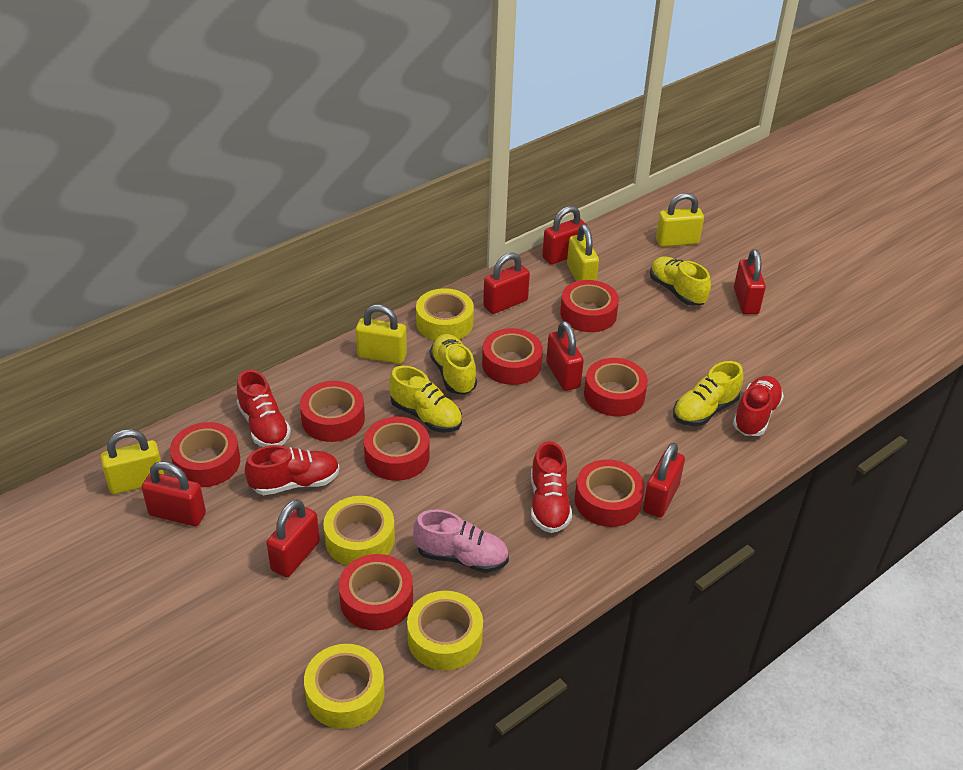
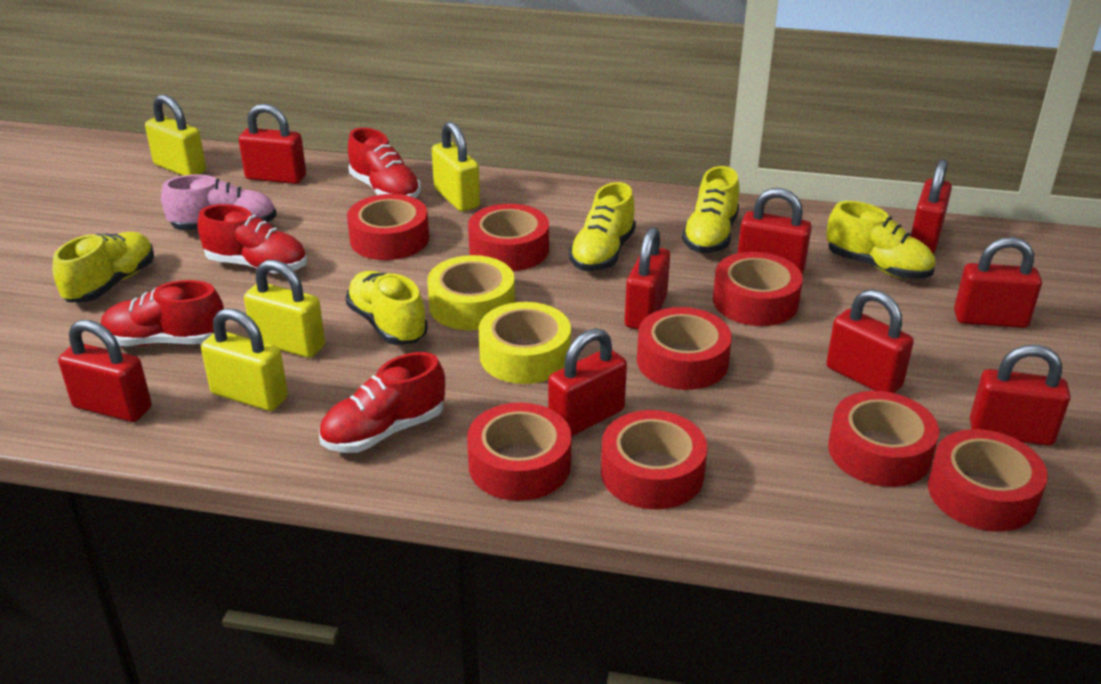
red padlock: 7 -> 9
yellow shoe: 4 -> 5
yellow tape: 4 -> 2

